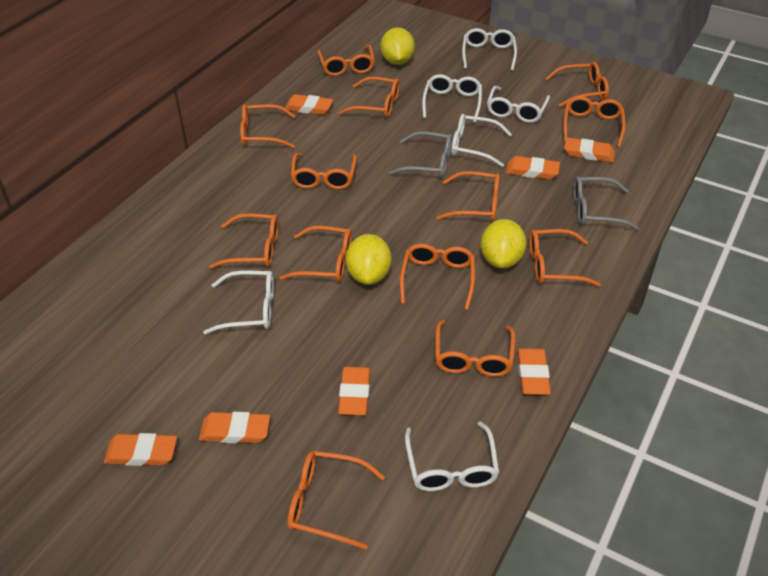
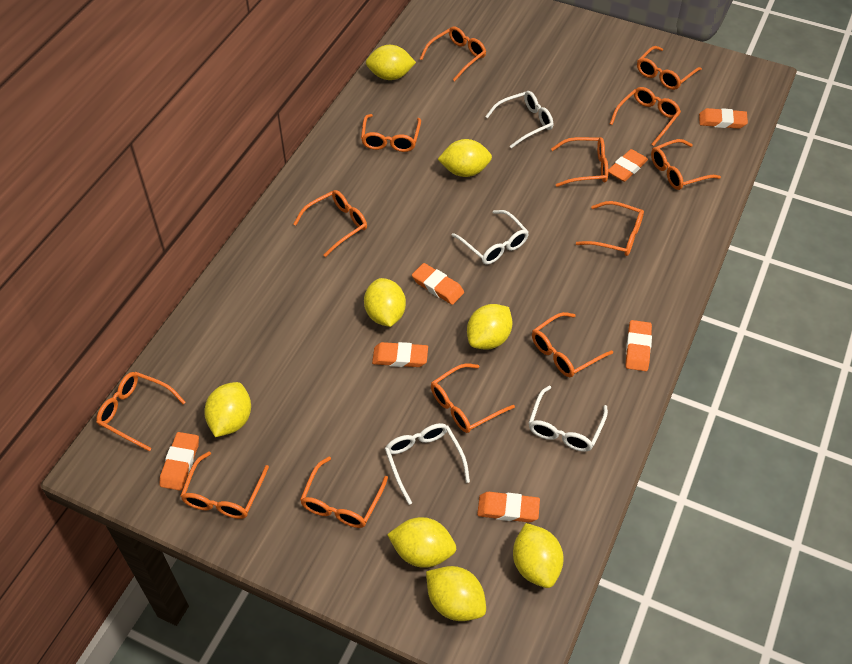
grey glasses: 2 -> 0
white glasses: 6 -> 4
yellow lemon: 3 -> 8

